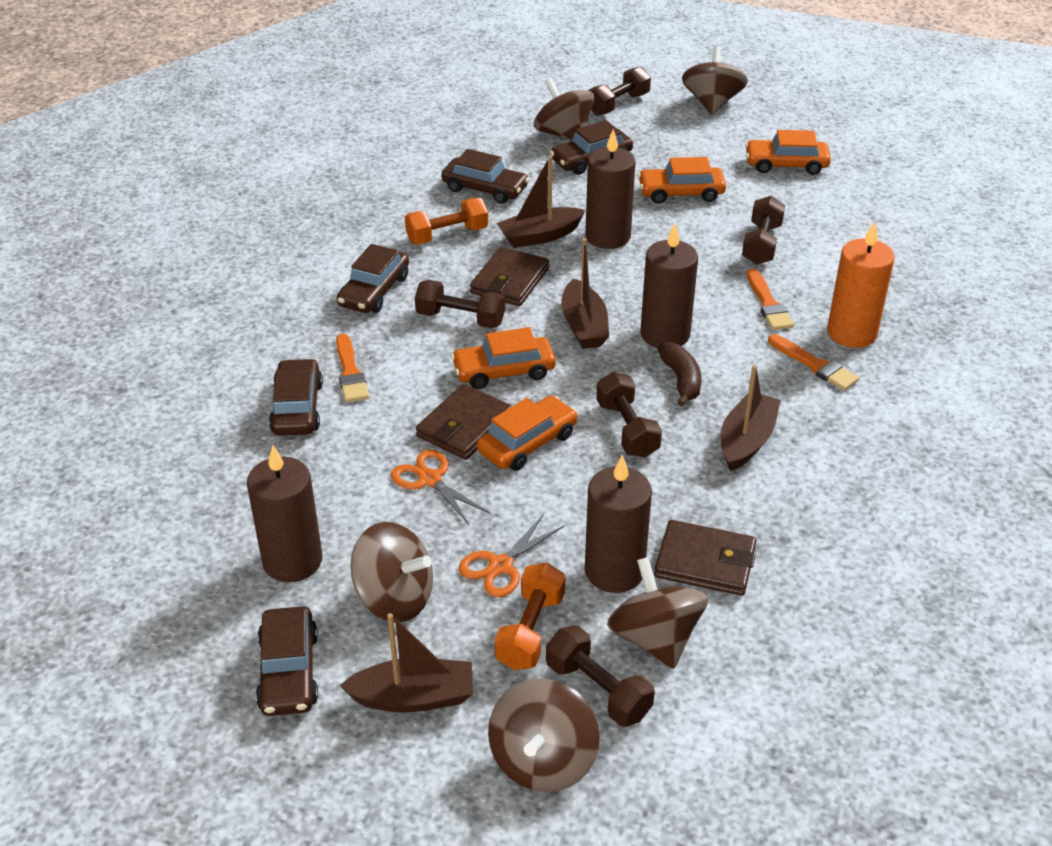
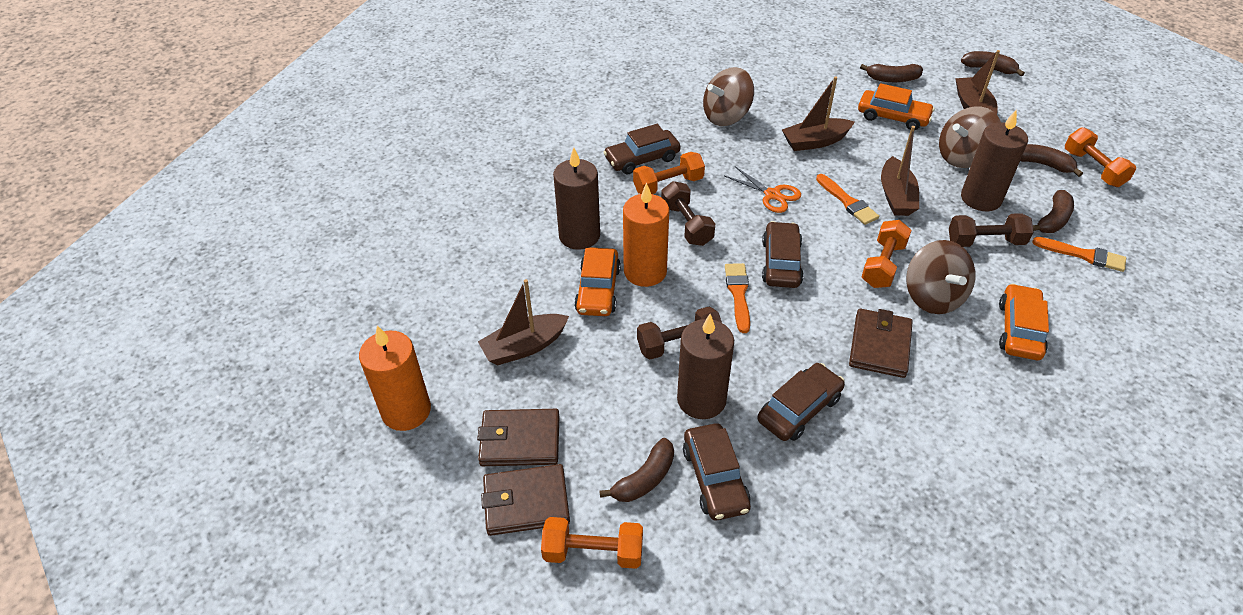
brown banana: 1 -> 5
brown candle: 4 -> 3
brown car: 5 -> 4
brown dumbbell: 5 -> 3
brown spinning top: 5 -> 3
orange candle: 1 -> 2
orange car: 4 -> 3
orange dumbbell: 2 -> 4
orange scissors: 2 -> 1

